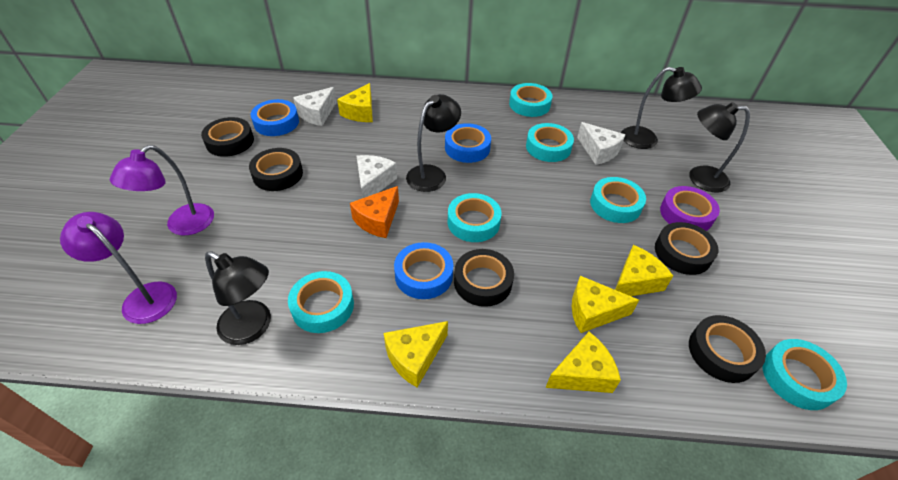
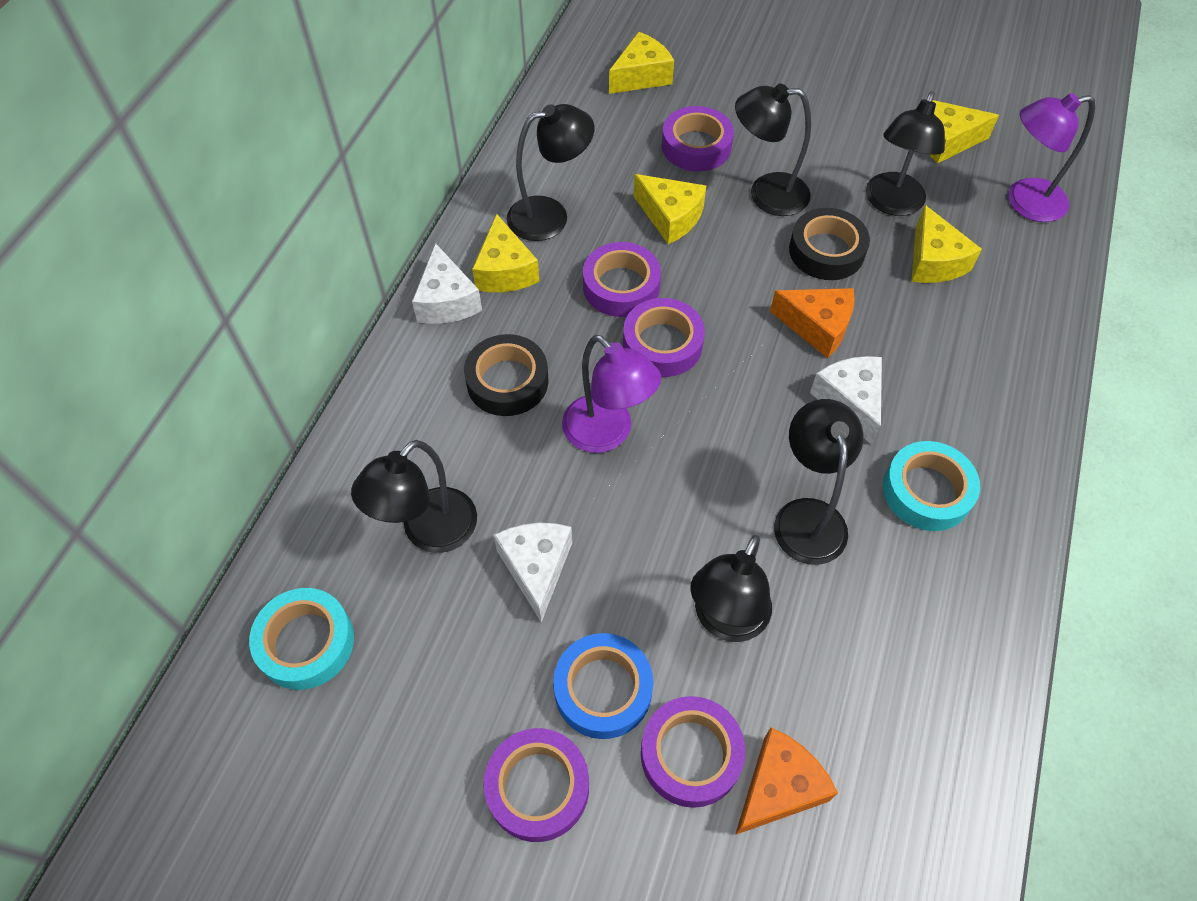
black lamp: 4 -> 6
black tape: 5 -> 2
blue tape: 3 -> 1
orange cheese: 1 -> 2
purple tape: 1 -> 5
turquoise tape: 6 -> 2

